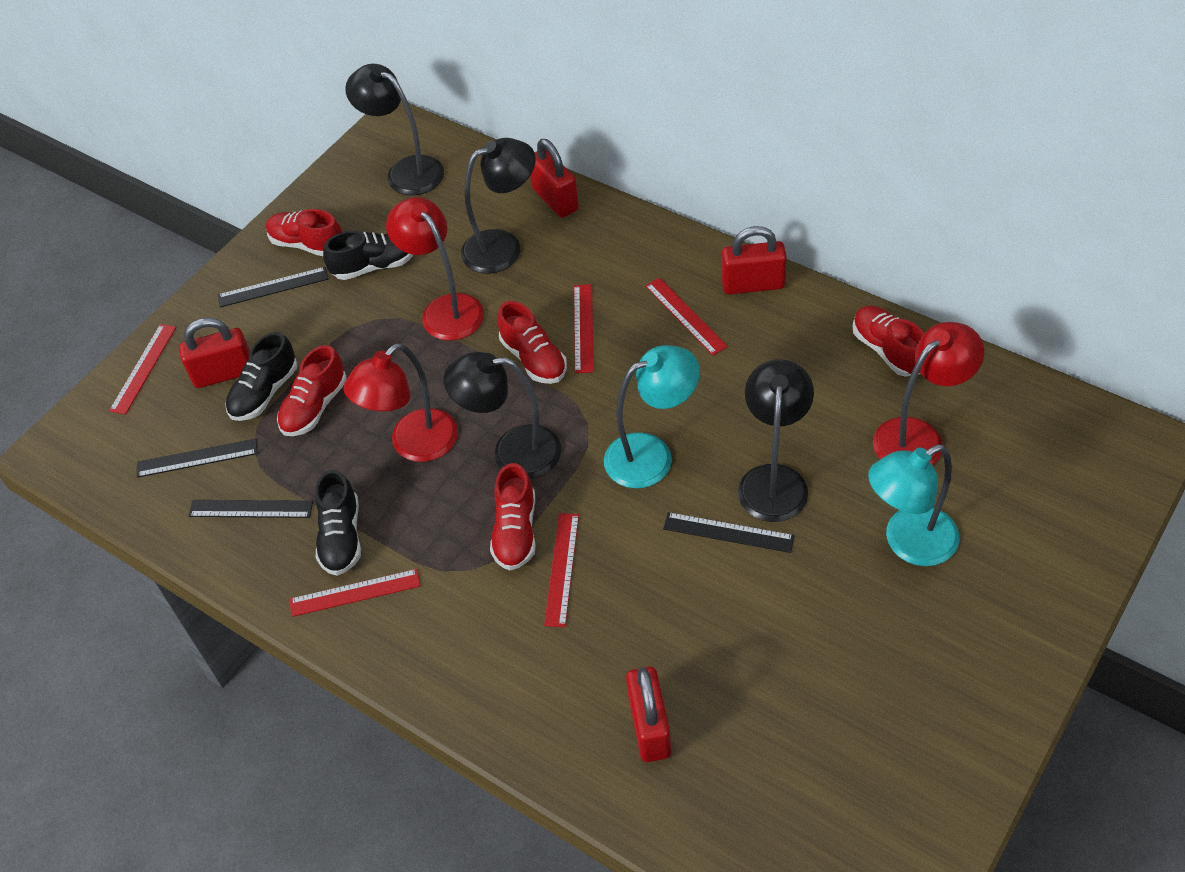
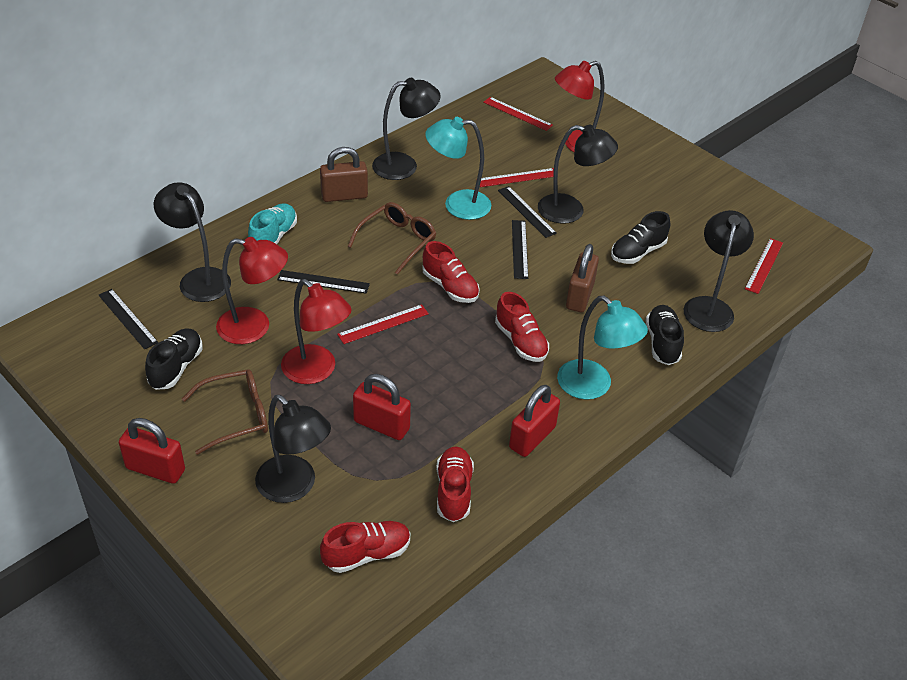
black lamp: 4 -> 5
brown glasses: 0 -> 2
brown padlock: 0 -> 2
red padlock: 4 -> 3
red ruler: 5 -> 4
red shoe: 5 -> 4
turquoise shoe: 0 -> 1

